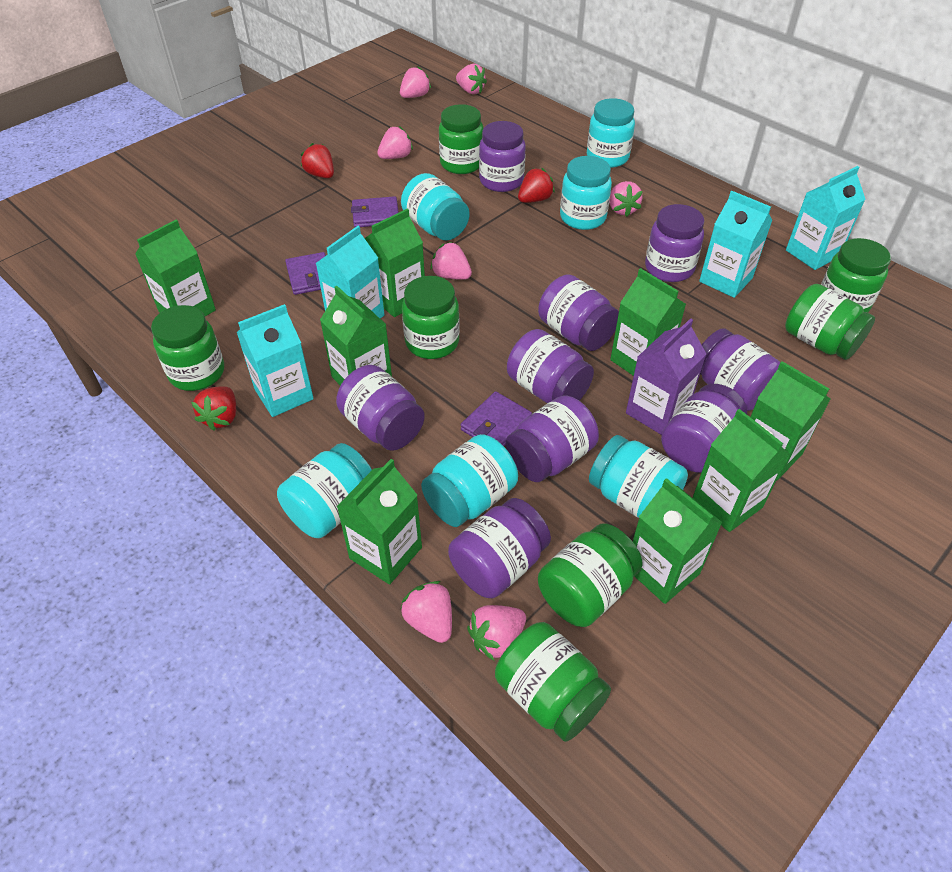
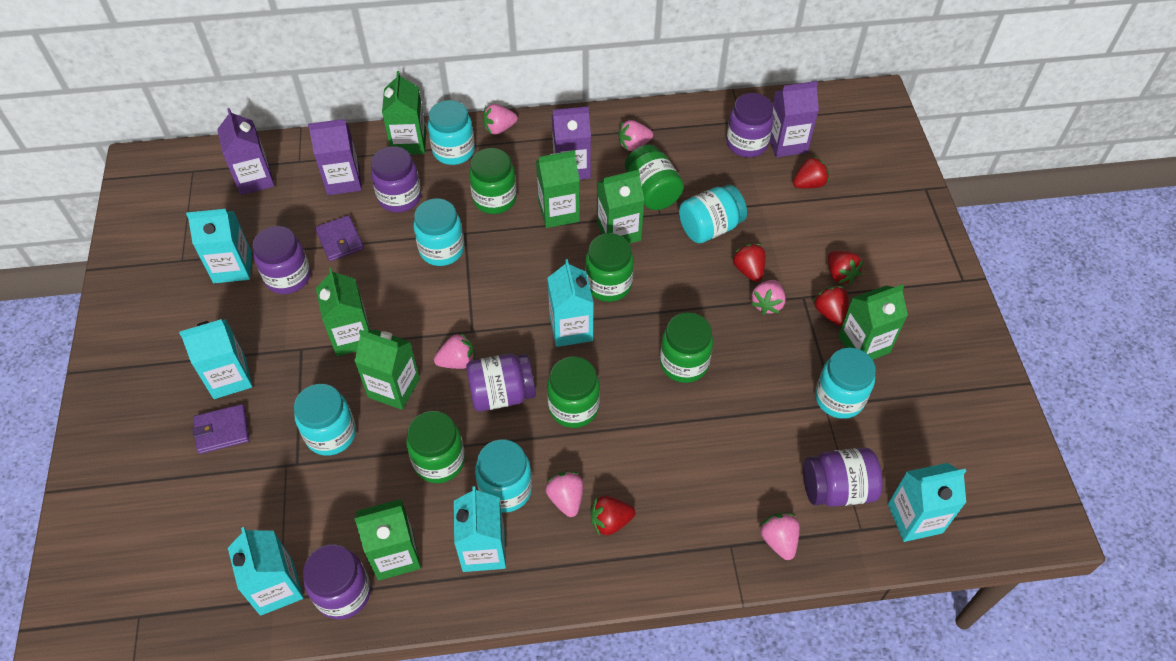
green carton: 8 -> 7
green jar: 7 -> 6
pink strawberry: 7 -> 6
purple carton: 1 -> 4
purple jar: 9 -> 6
purple wallet: 3 -> 2
red strawberry: 3 -> 5
turquoise carton: 4 -> 6

